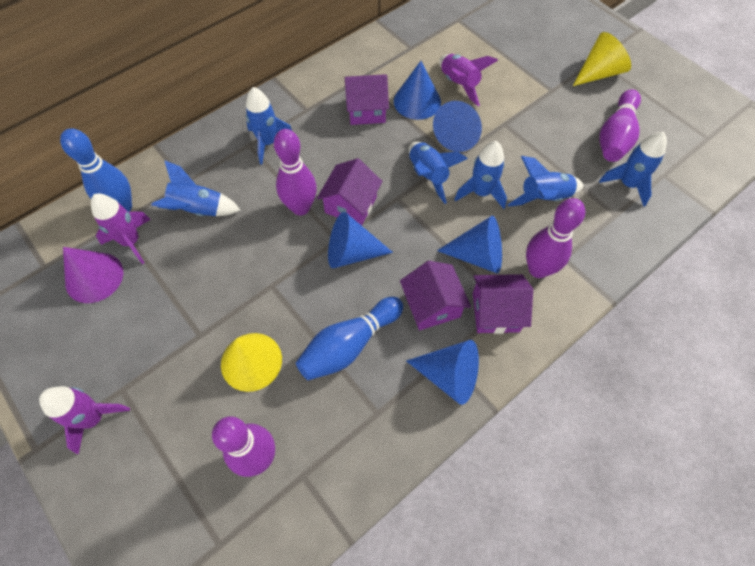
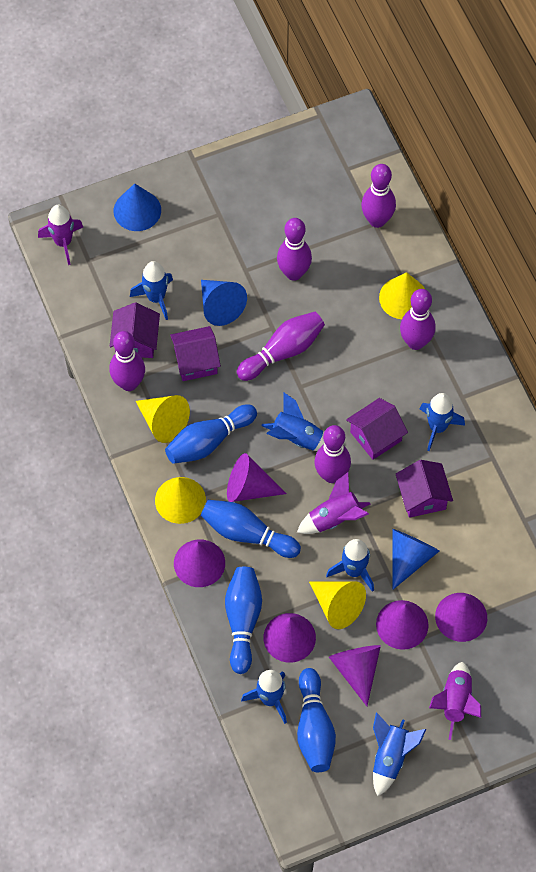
blue bowling pin: 2 -> 4
blue cone: 5 -> 3
purple bowling pin: 4 -> 6
purple cone: 1 -> 6
yellow cone: 2 -> 4

